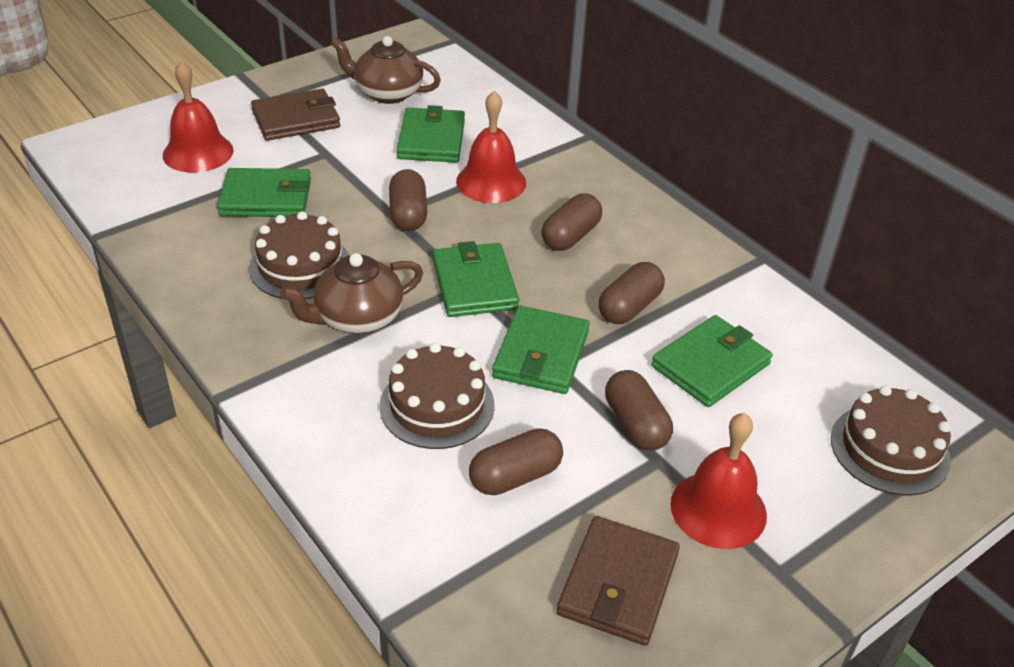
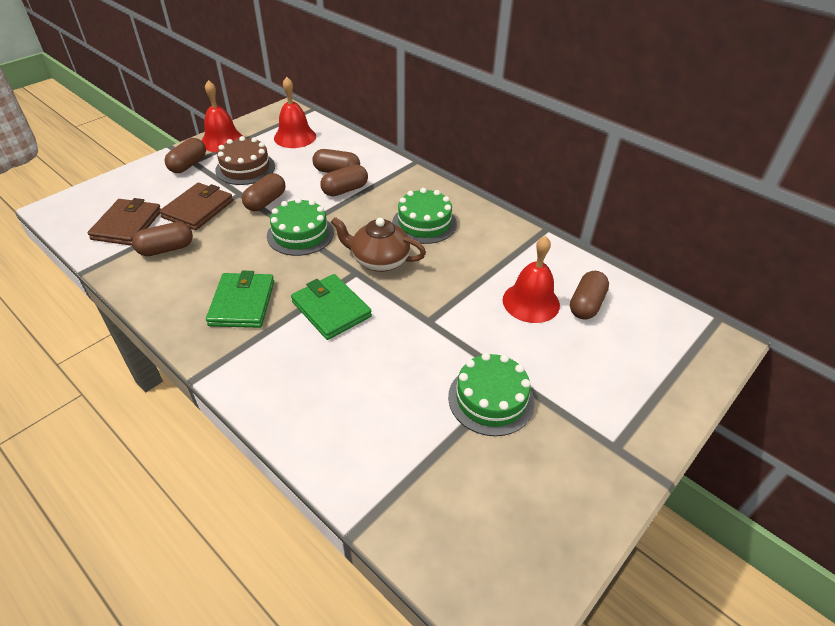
brown cake: 3 -> 1
brown capsule: 5 -> 6
brown teapot: 2 -> 1
green cake: 0 -> 3
green wallet: 5 -> 2

